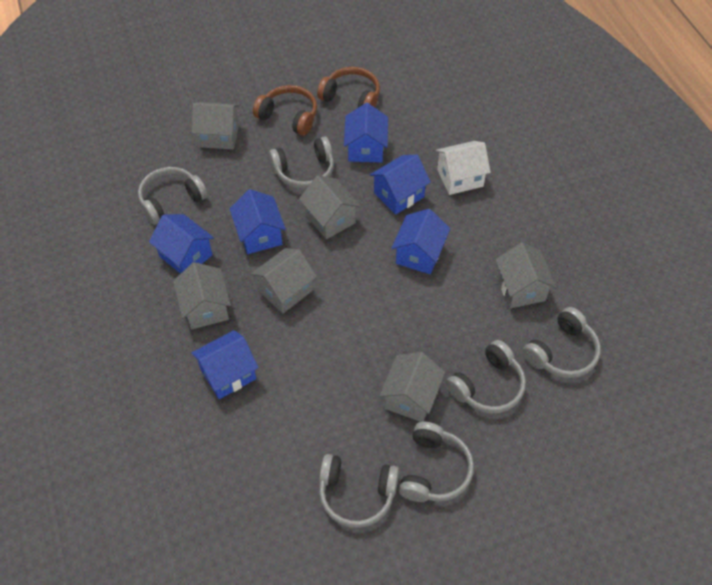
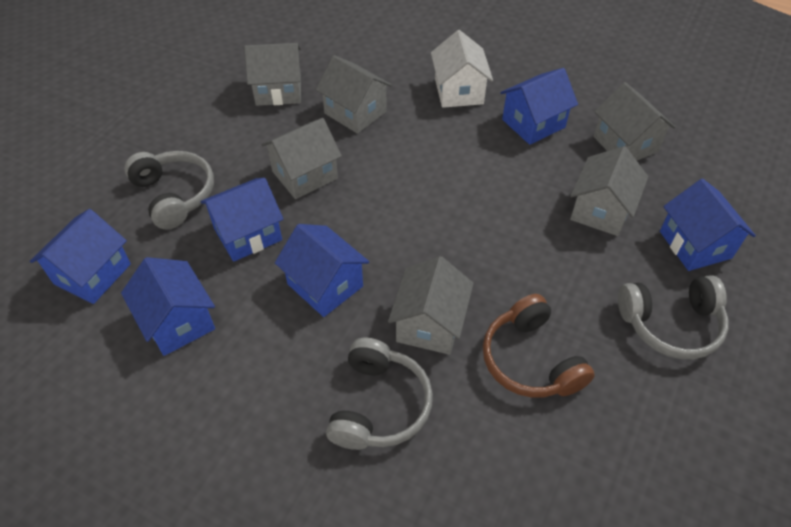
brown headphones: 2 -> 1
grey headphones: 6 -> 3

